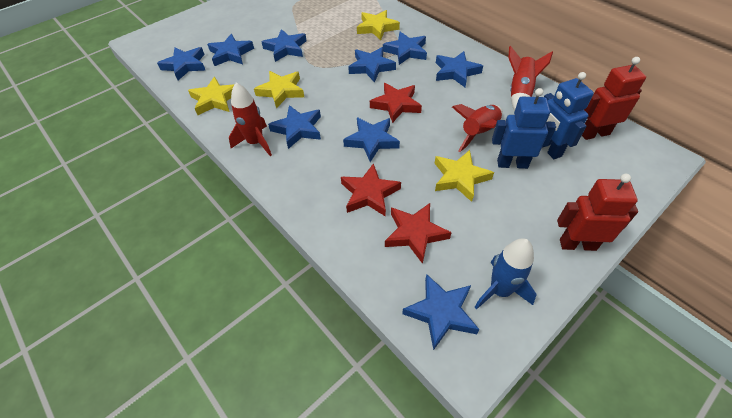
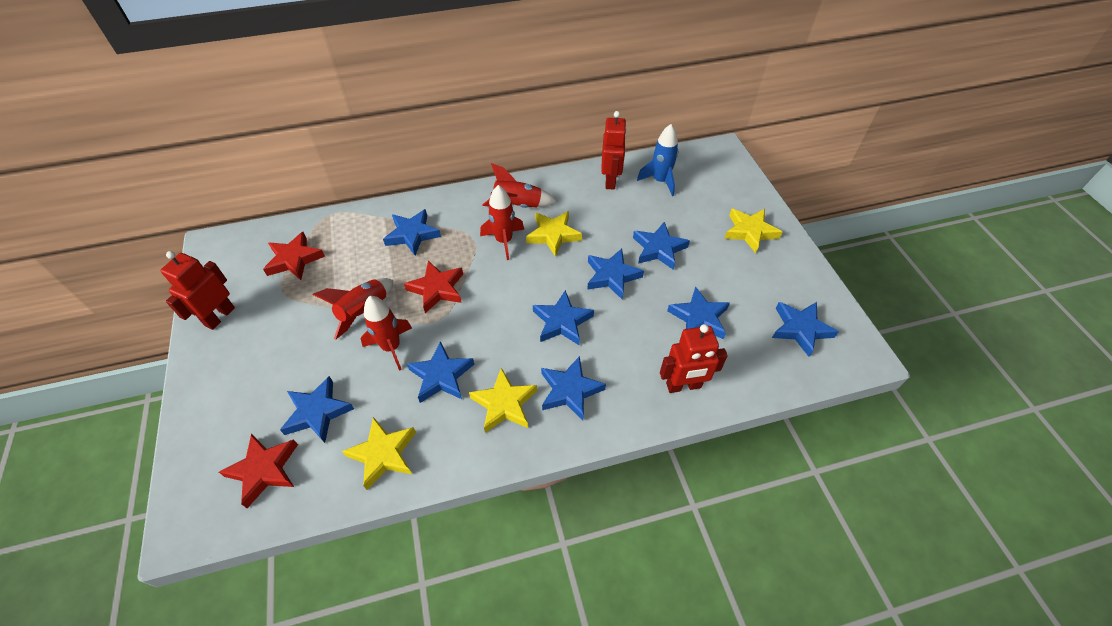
blue robot: 2 -> 0
red robot: 2 -> 3
red rocket: 3 -> 4

